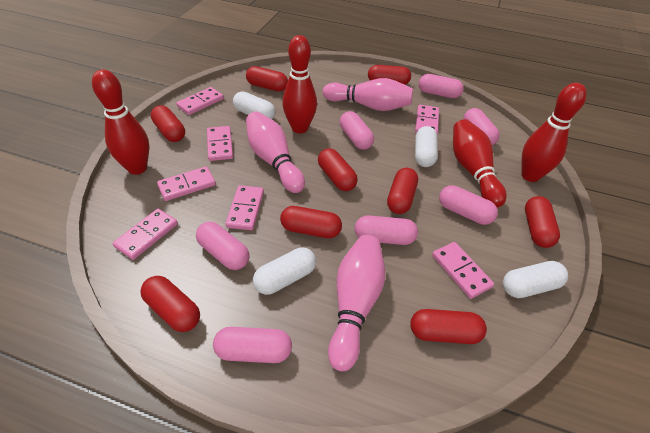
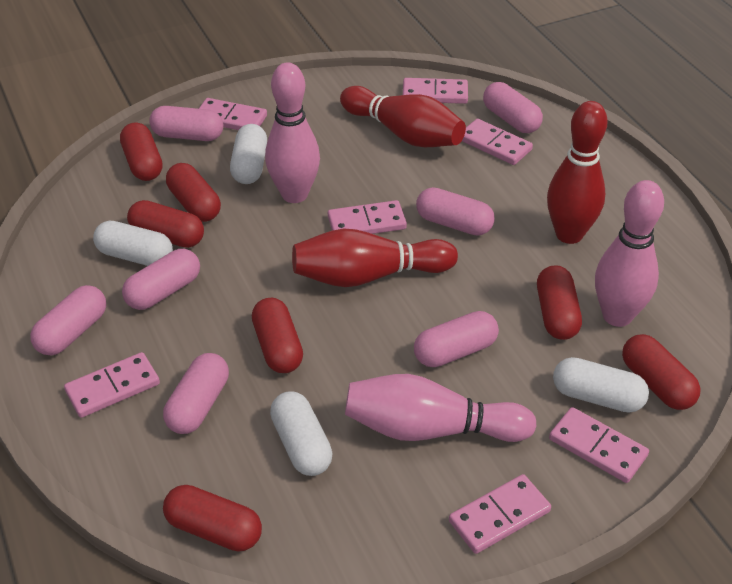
red bowling pin: 4 -> 3
red capsule: 9 -> 7

